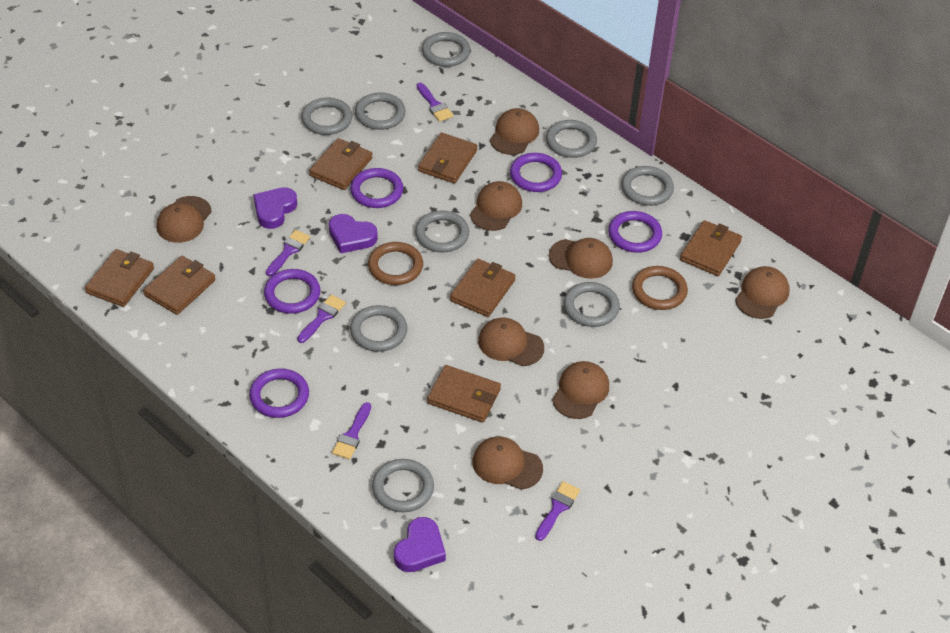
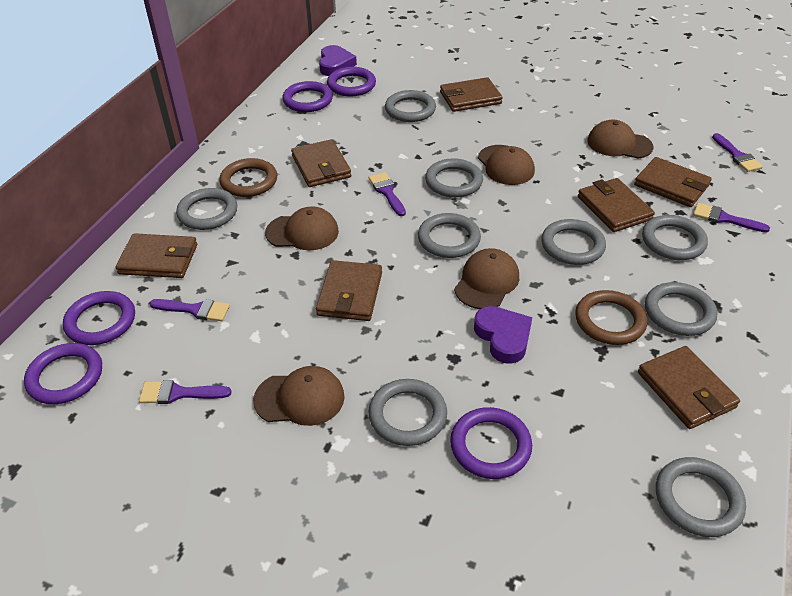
brown cap: 8 -> 5
purple heart: 3 -> 2

